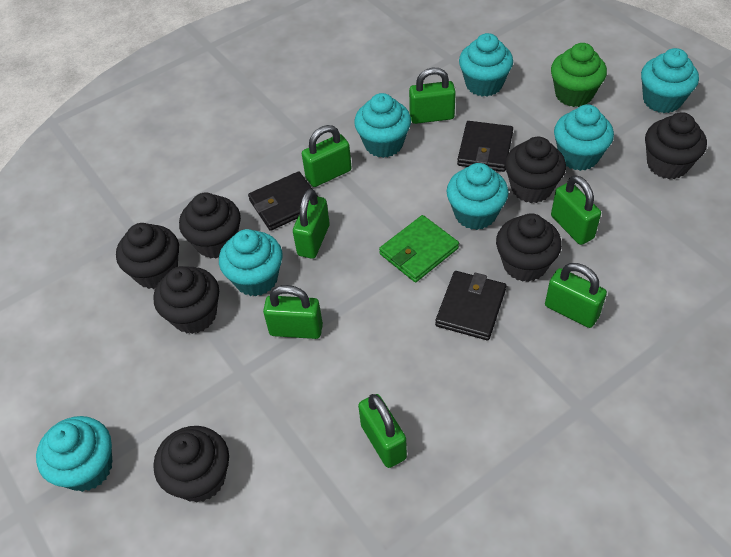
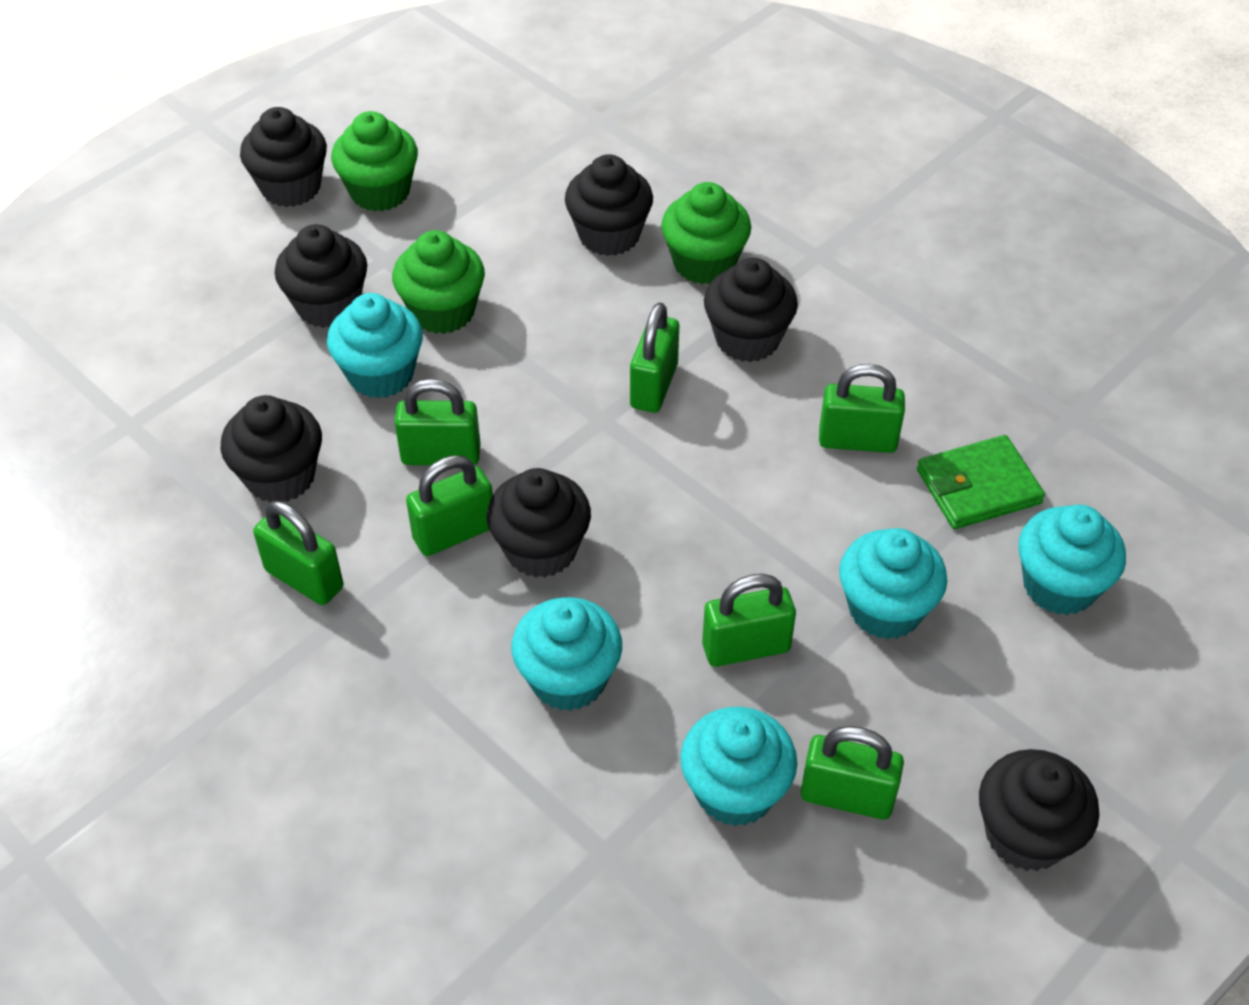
black wallet: 3 -> 0
green cupcake: 1 -> 3
turquoise cupcake: 7 -> 5

